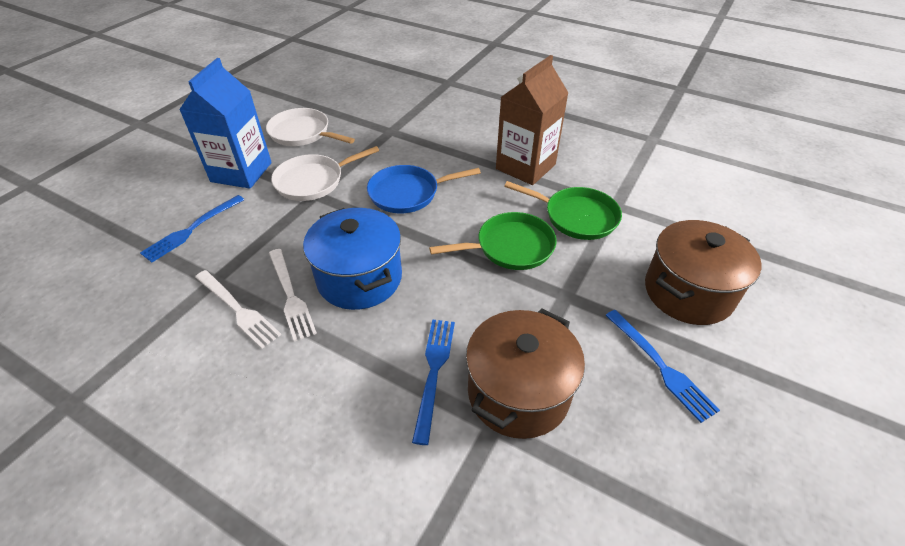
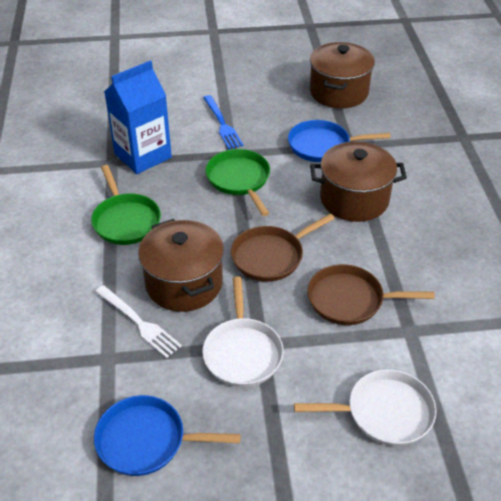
blue fork: 3 -> 1
blue pan: 1 -> 2
blue pot: 1 -> 0
brown carton: 1 -> 0
brown pan: 0 -> 2
brown pot: 2 -> 3
white fork: 2 -> 1

